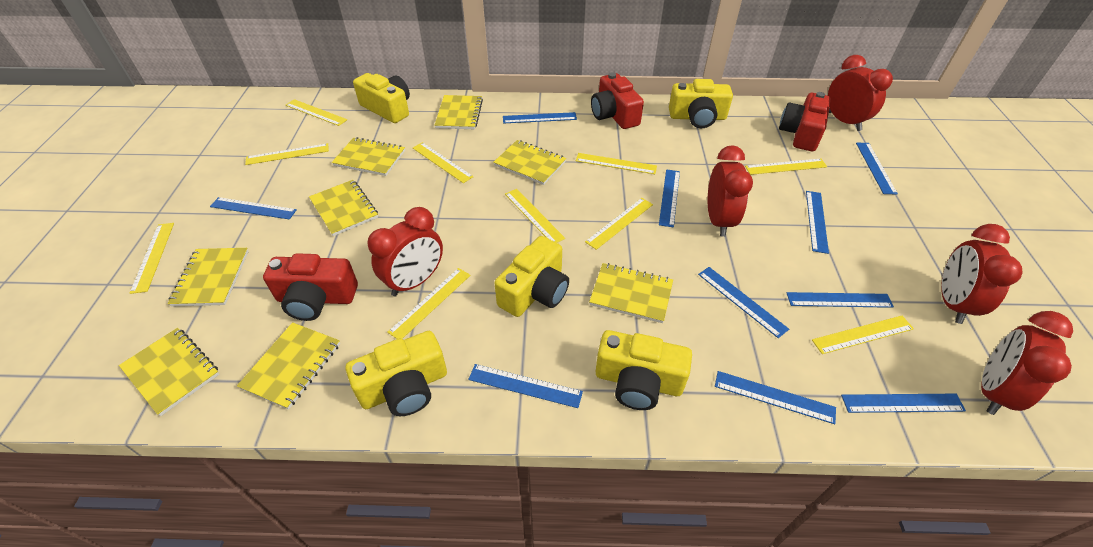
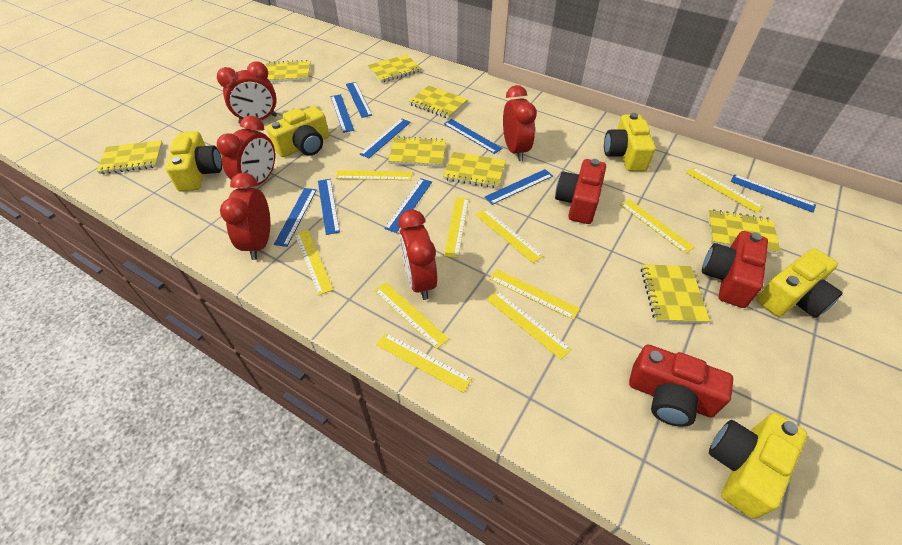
blue ruler: 10 -> 9

